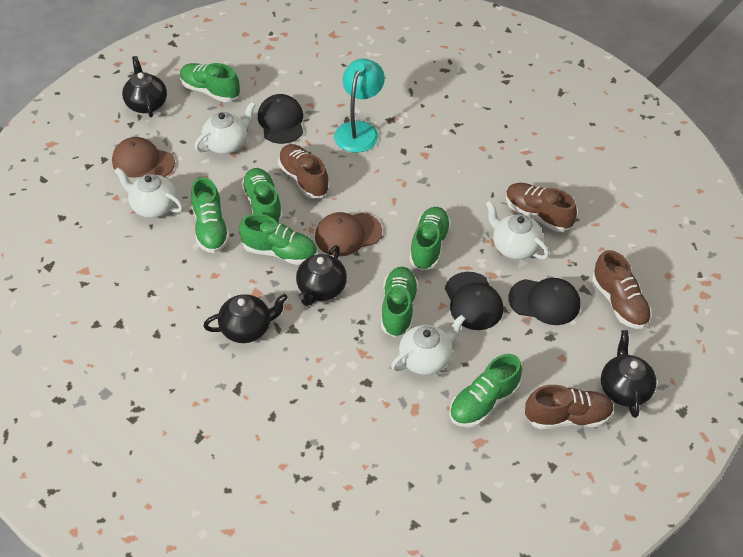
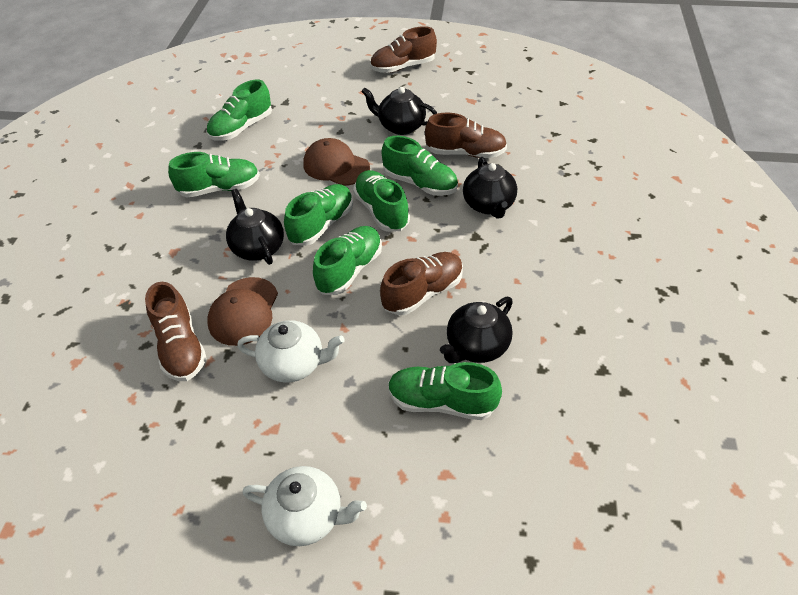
black cap: 3 -> 0
turquoise lamp: 1 -> 0
white teapot: 4 -> 2

